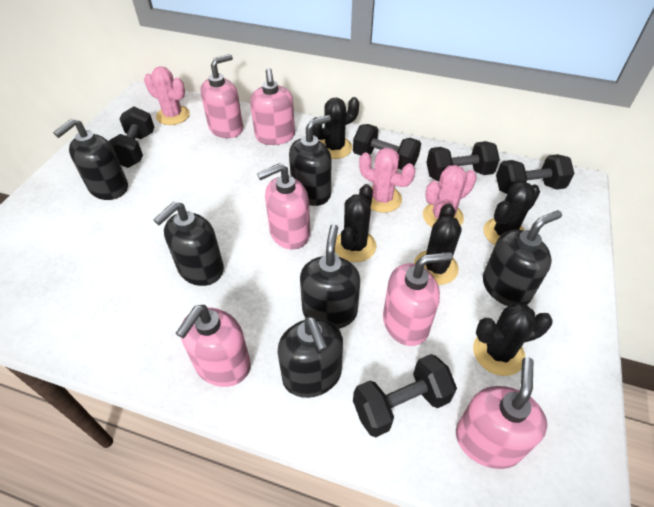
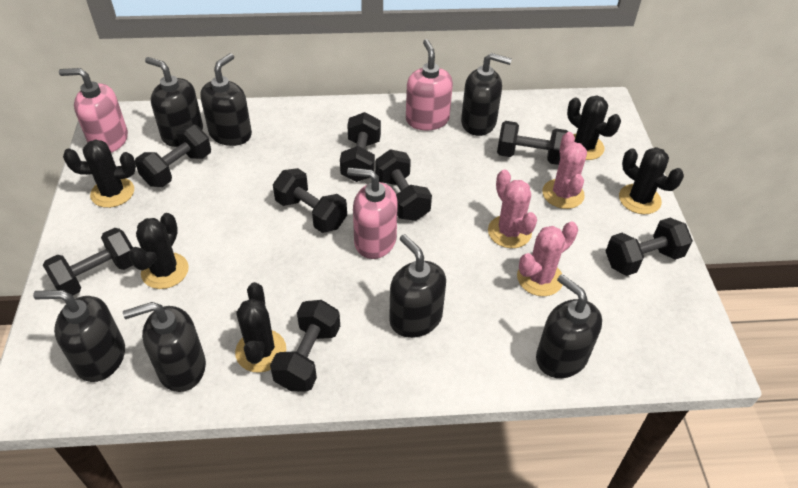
black dumbbell: 5 -> 8
black soap dispenser: 6 -> 7
pink soap dispenser: 6 -> 3

